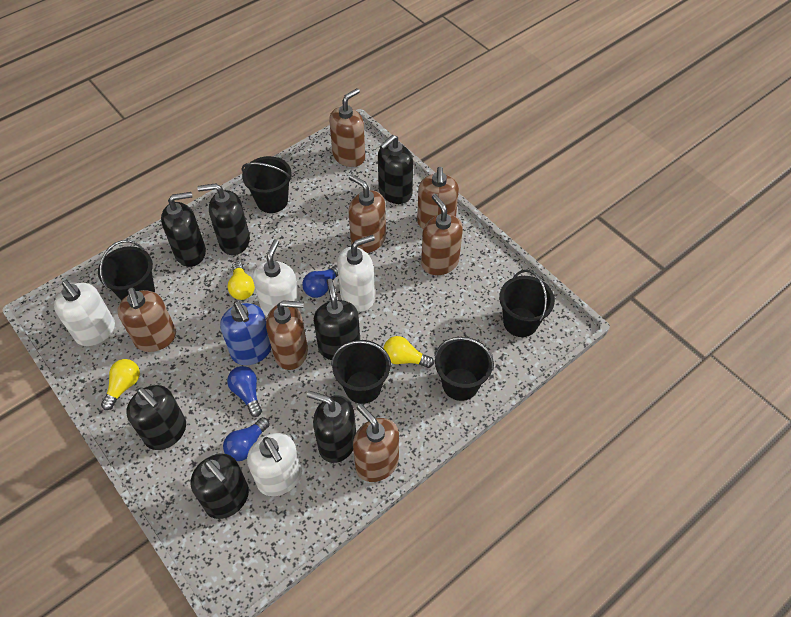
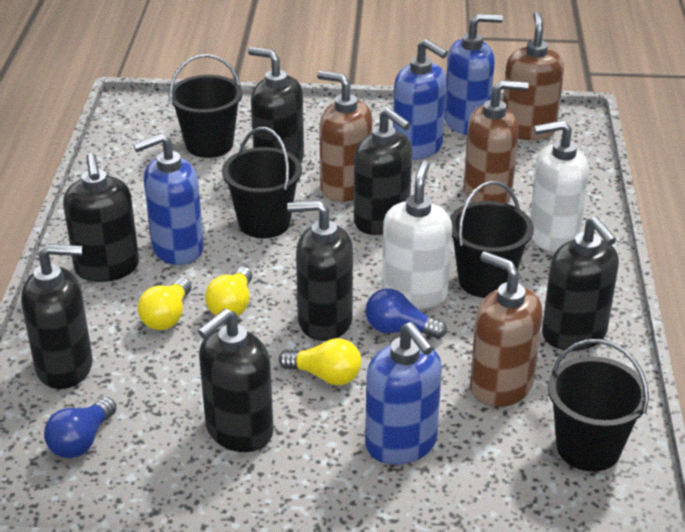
black bucket: 5 -> 4
blue light bulb: 3 -> 2
blue soap dispenser: 1 -> 4
brown soap dispenser: 7 -> 4
white soap dispenser: 4 -> 2

